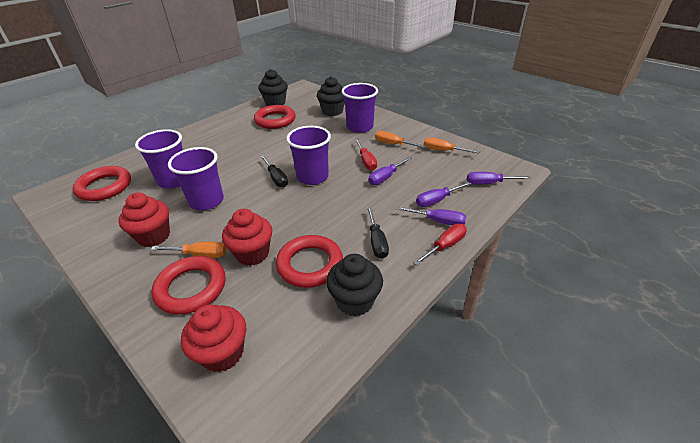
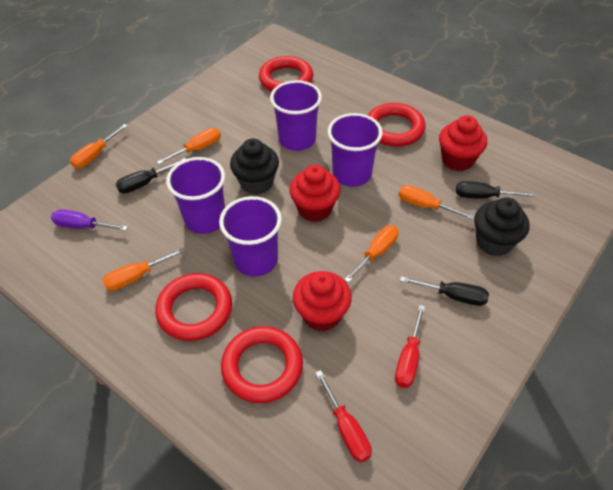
black cupcake: 3 -> 2
black screwdriver: 2 -> 3
orange screwdriver: 3 -> 5
purple screwdriver: 4 -> 1

